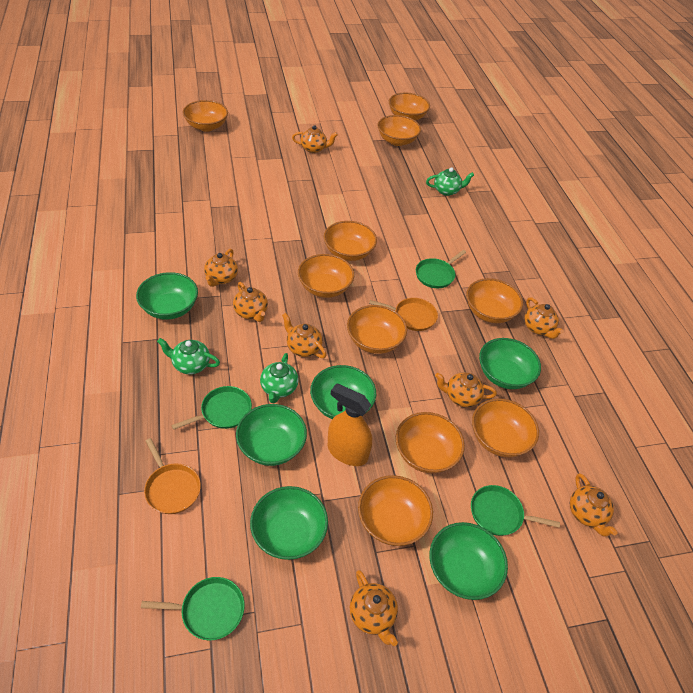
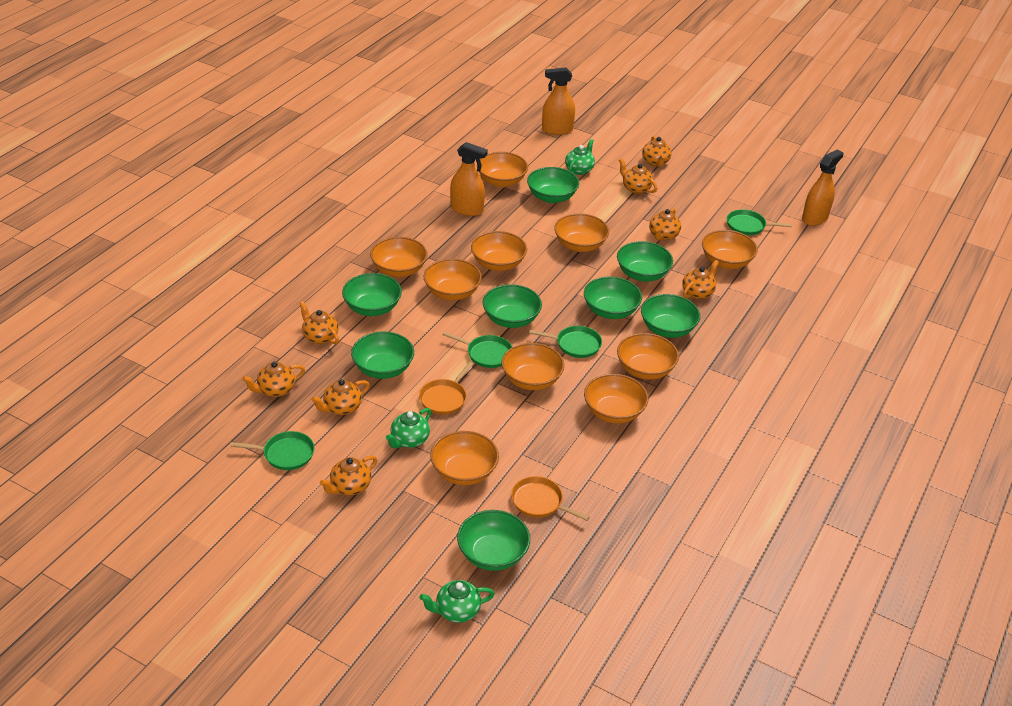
green bowl: 6 -> 8
orange spray bottle: 1 -> 3

